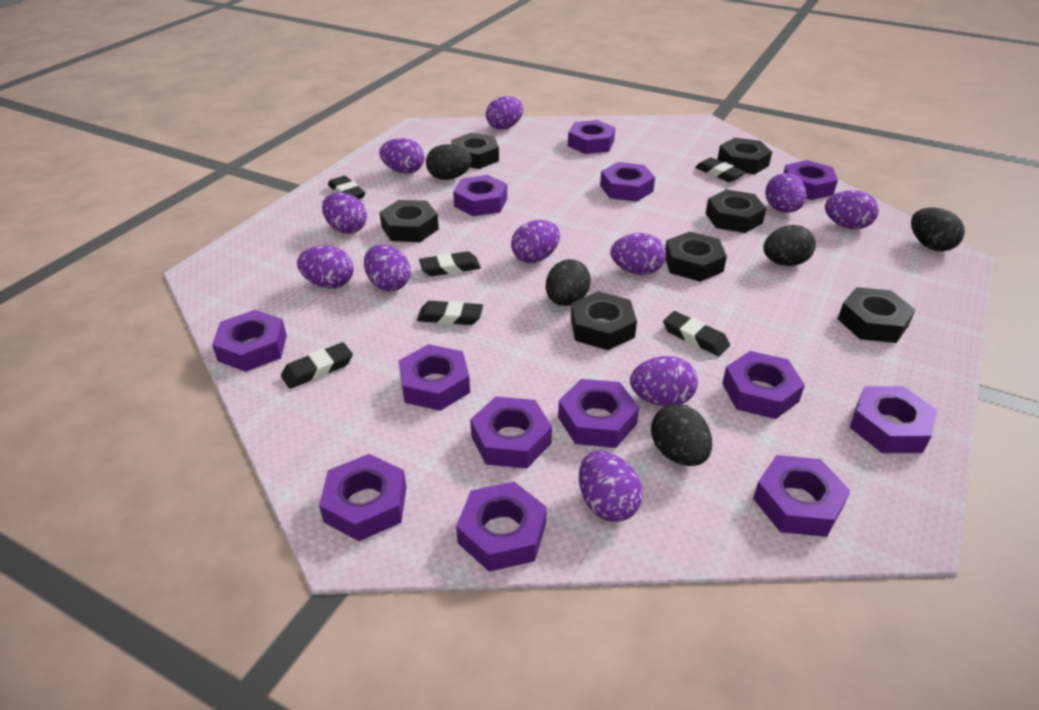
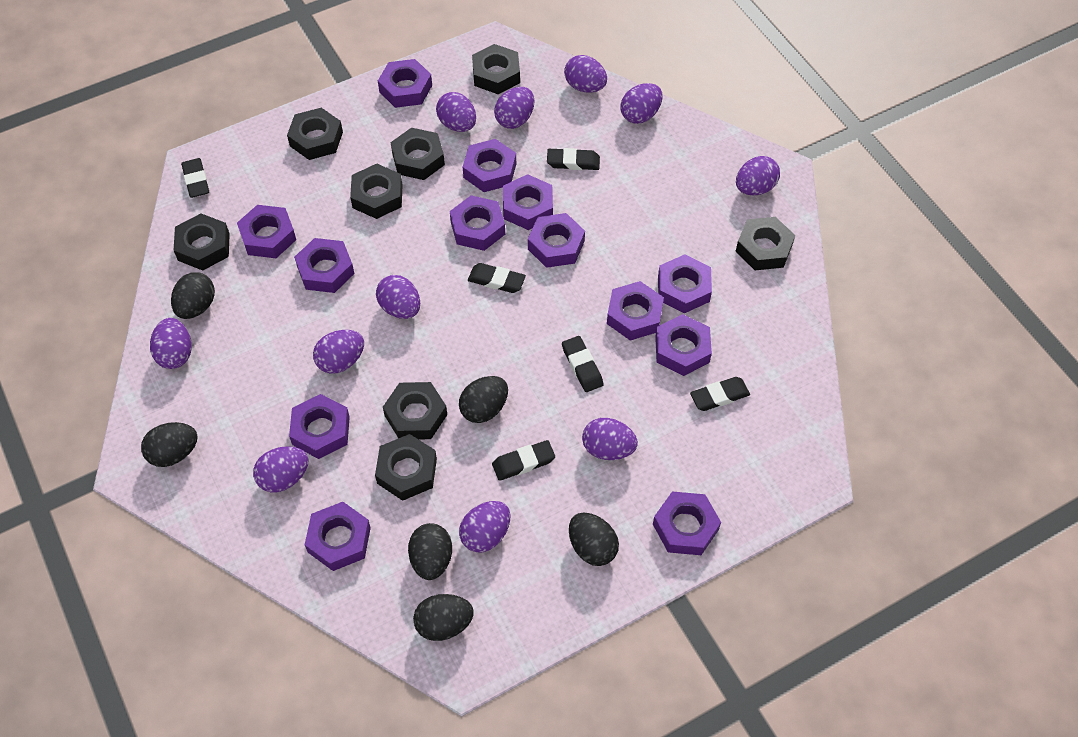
black egg: 5 -> 6
black nut: 7 -> 8

